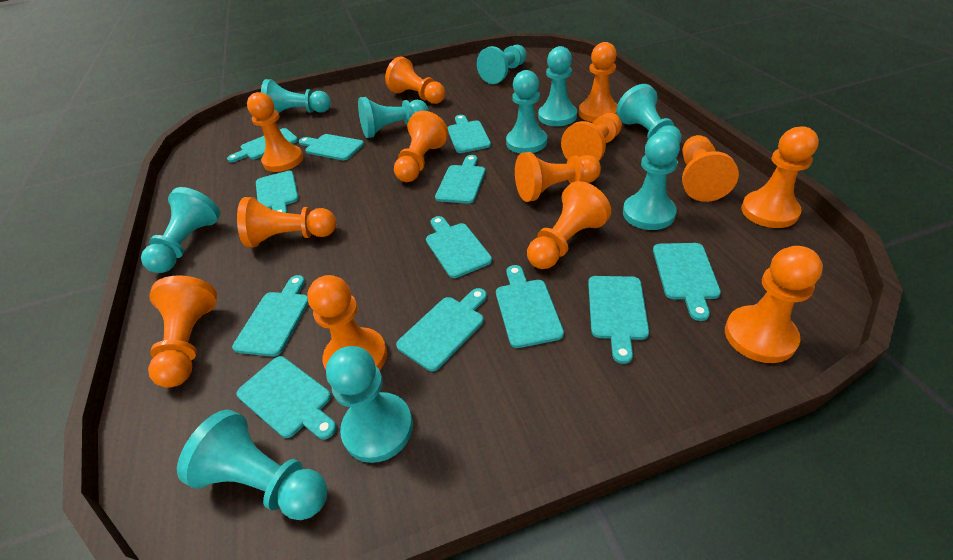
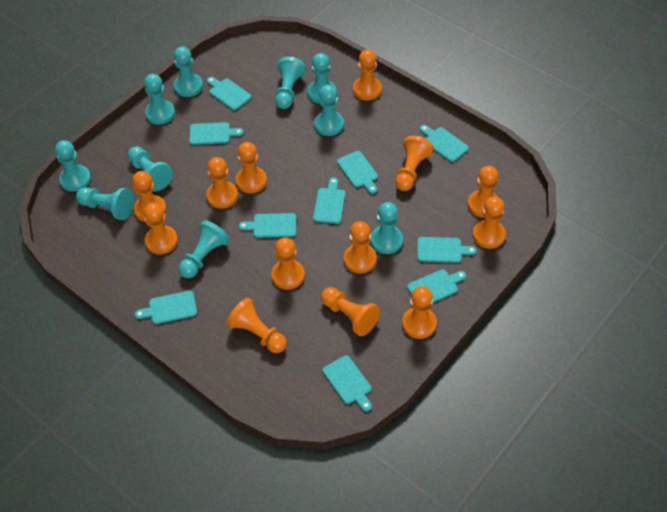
turquoise cutting board: 12 -> 10

